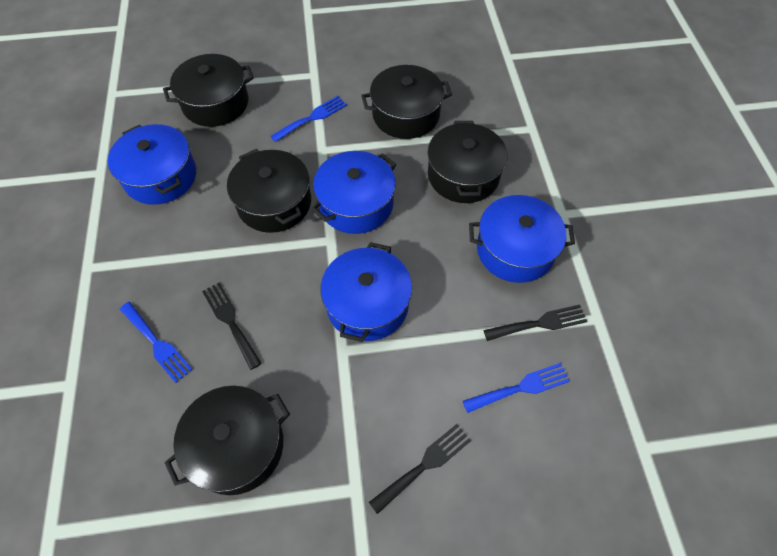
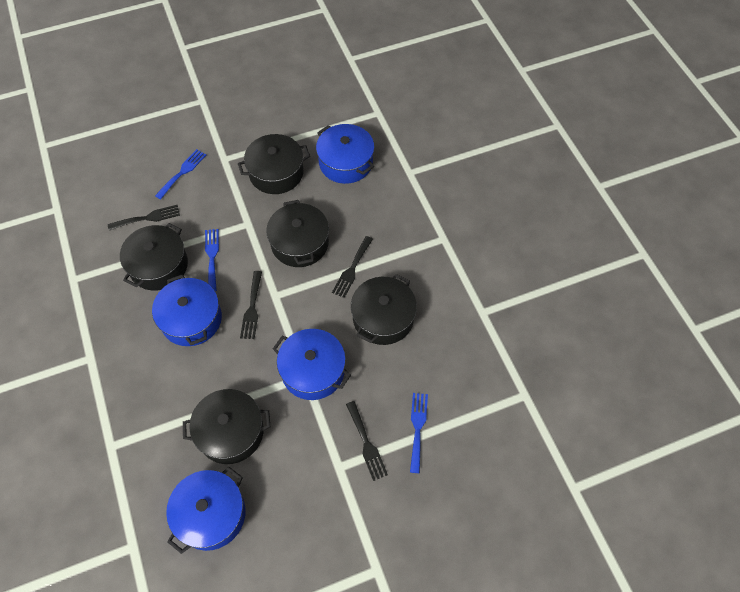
black fork: 3 -> 4

